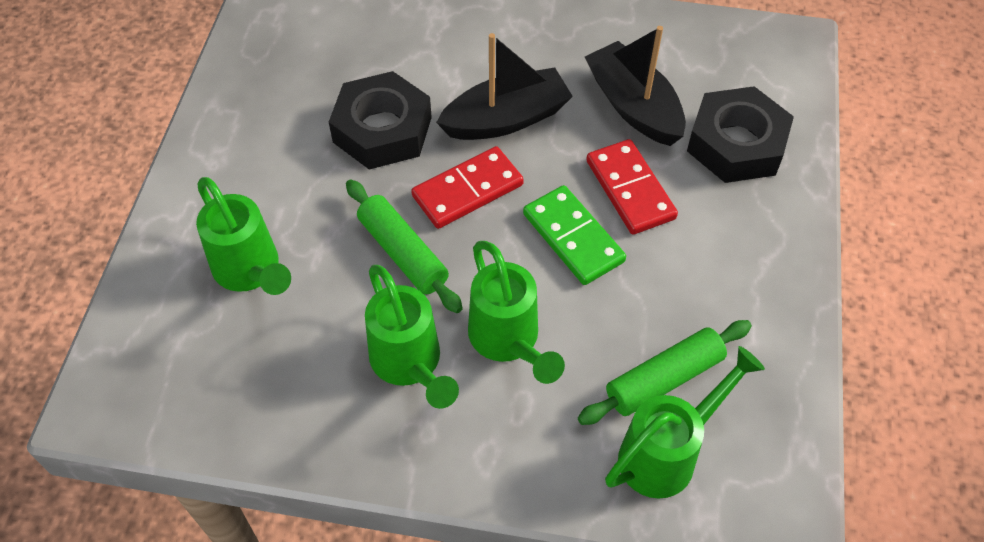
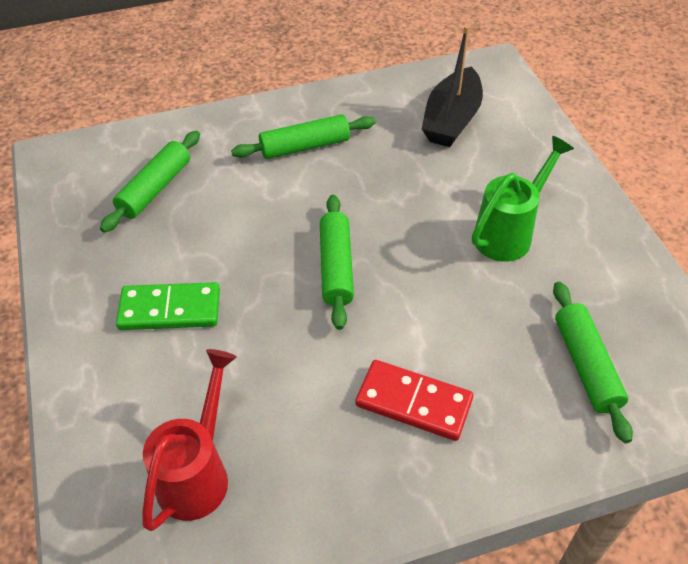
black boat: 2 -> 1
black nut: 2 -> 0
green rolling pin: 2 -> 4
green watering can: 4 -> 1
red domino: 2 -> 1
red watering can: 0 -> 1

